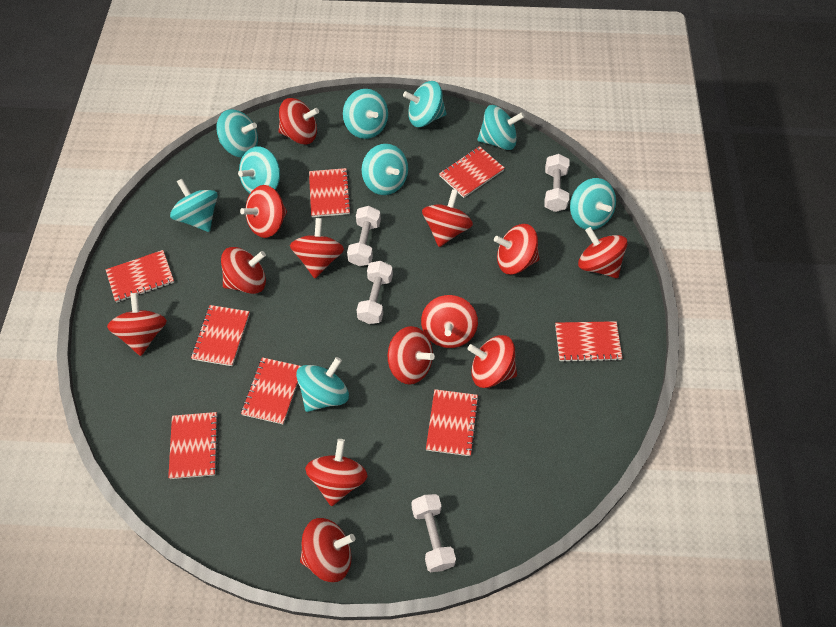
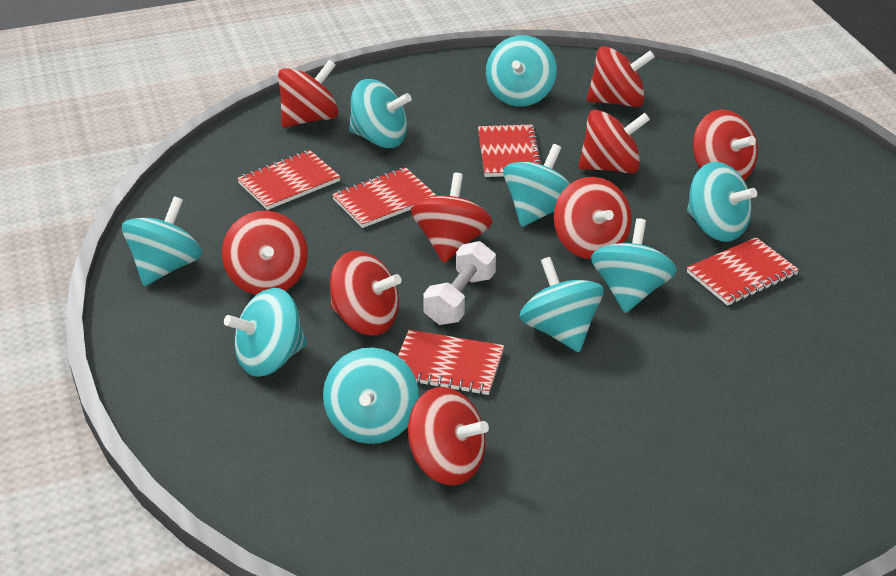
red notebook: 8 -> 5
red spinning top: 13 -> 9
white dumbbell: 4 -> 1

